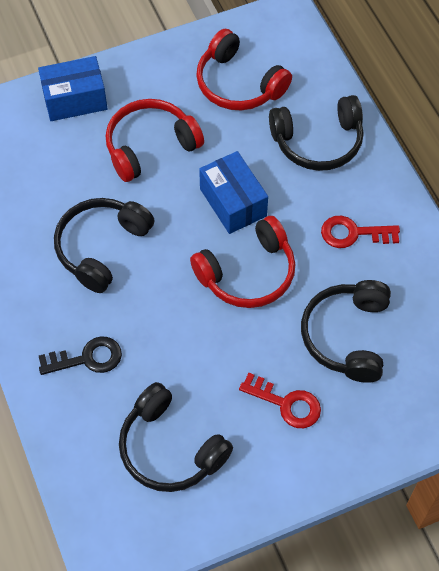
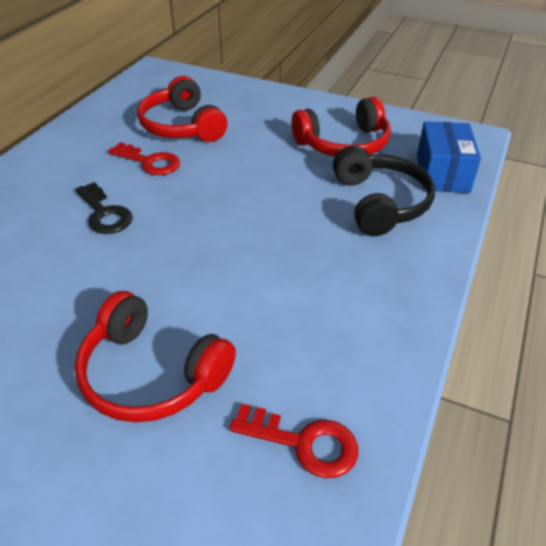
black headphones: 4 -> 1
blue box: 2 -> 1

